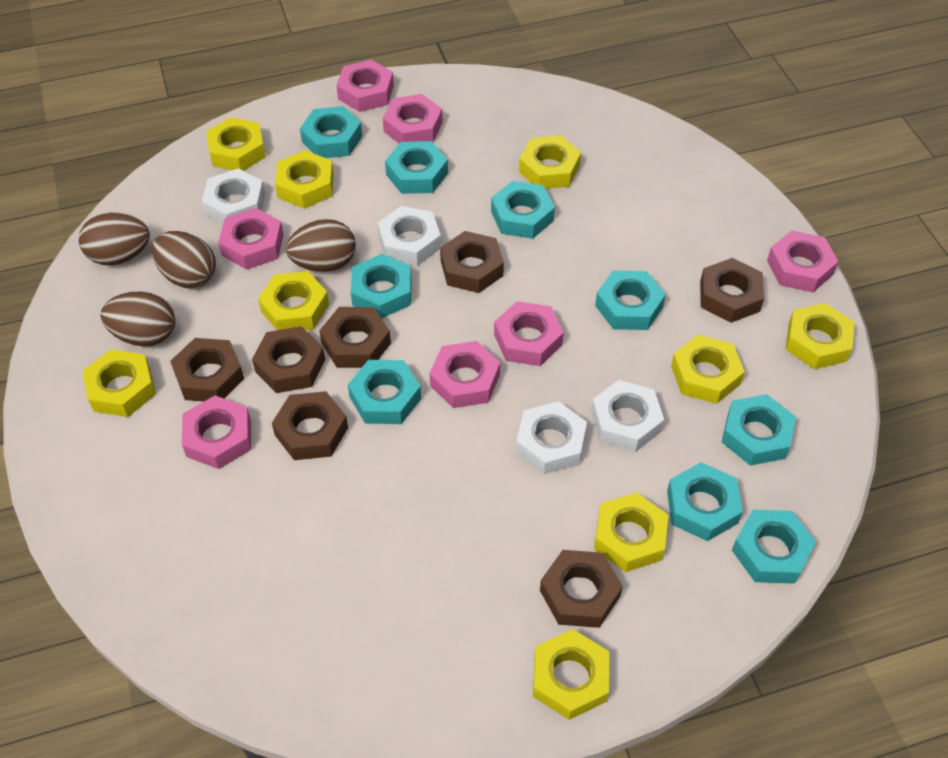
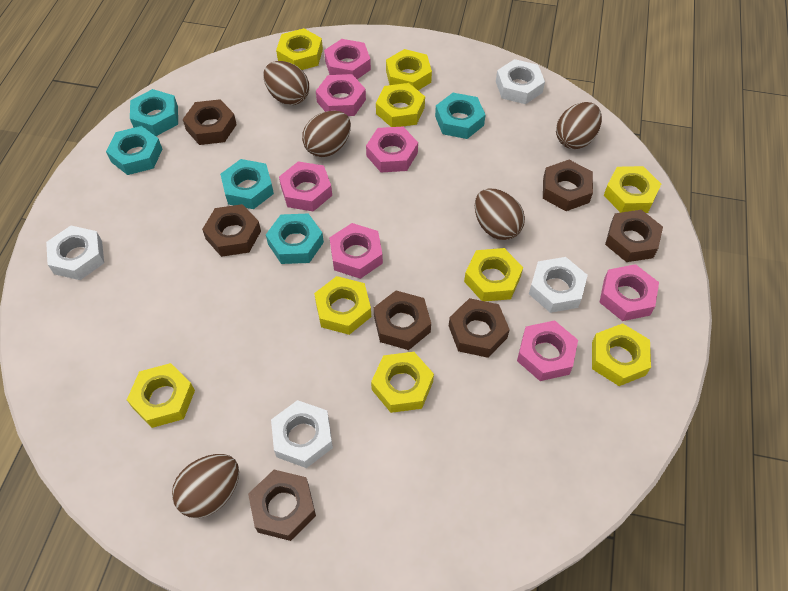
brown egg: 4 -> 5
turquoise nut: 9 -> 5

